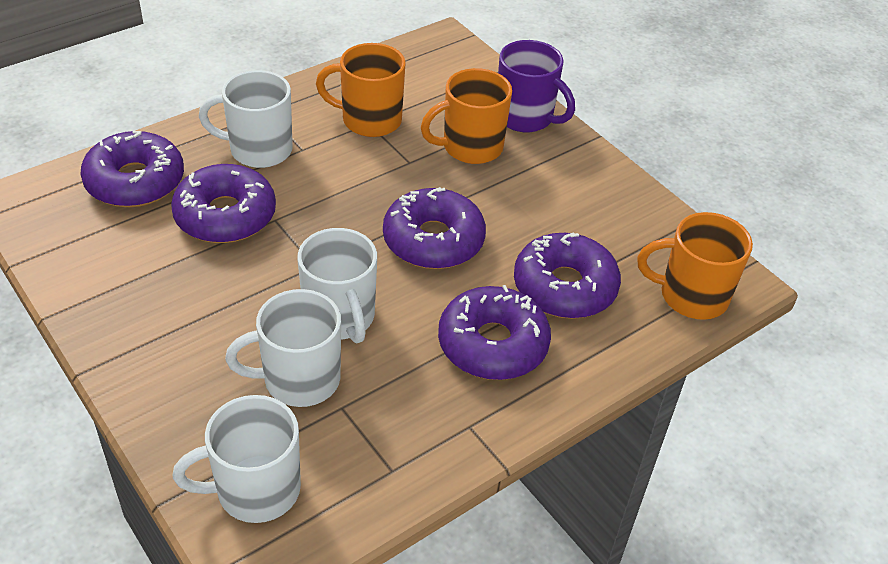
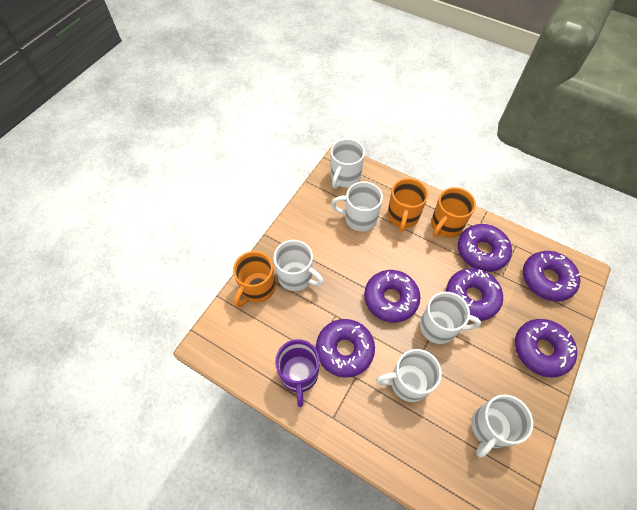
purple donut: 5 -> 6
white mug: 4 -> 6

